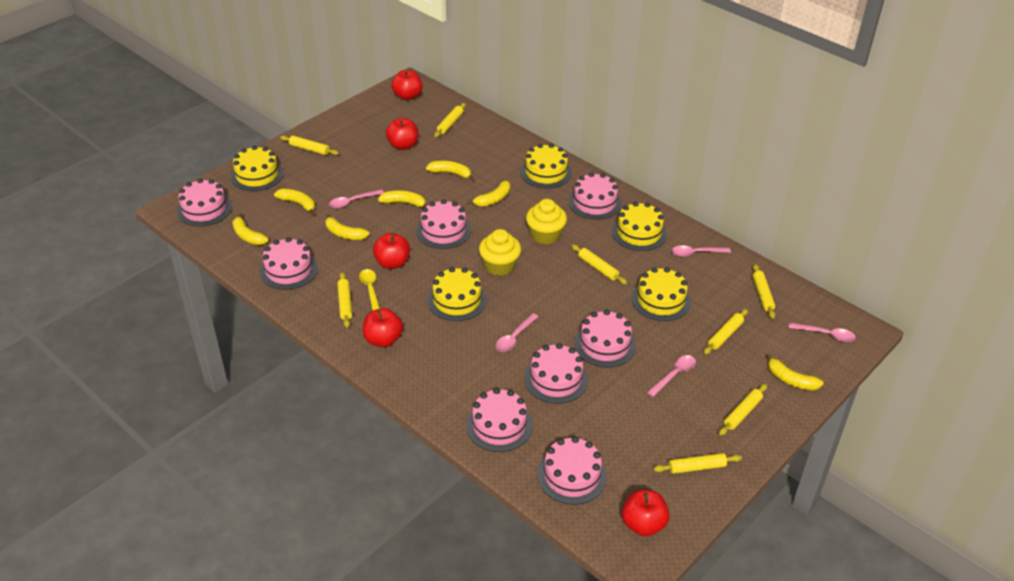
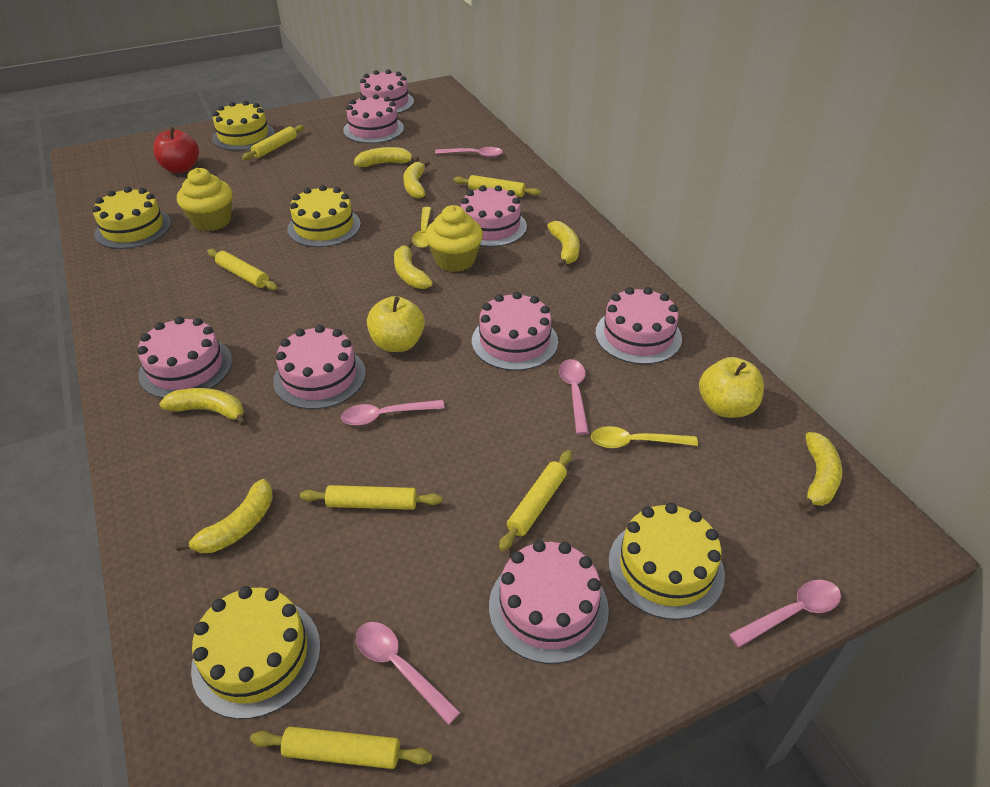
red apple: 5 -> 1
yellow apple: 0 -> 2
yellow rolling pin: 8 -> 6
yellow spoon: 1 -> 2

